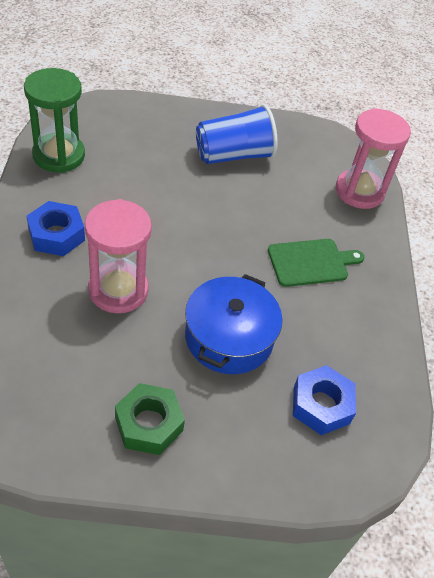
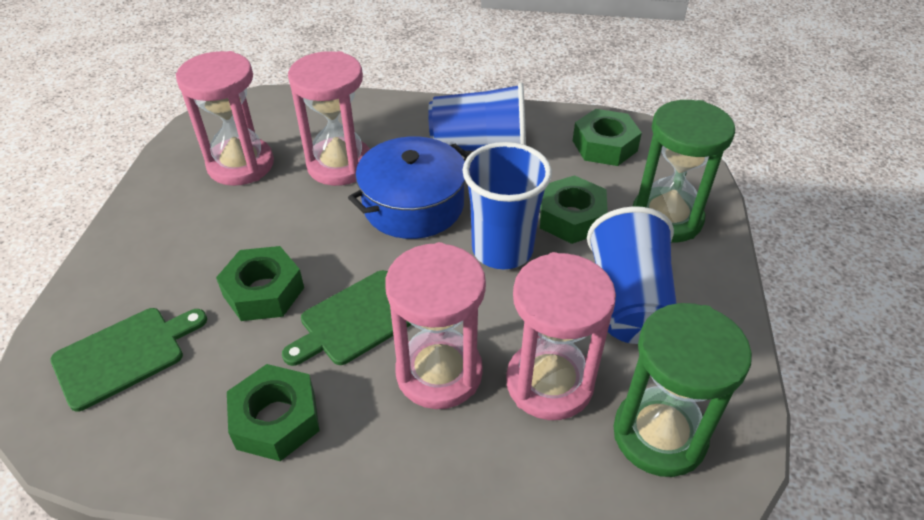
blue cup: 1 -> 3
blue nut: 2 -> 0
green cutting board: 1 -> 2
green hourglass: 1 -> 2
green nut: 1 -> 4
pink hourglass: 2 -> 4

